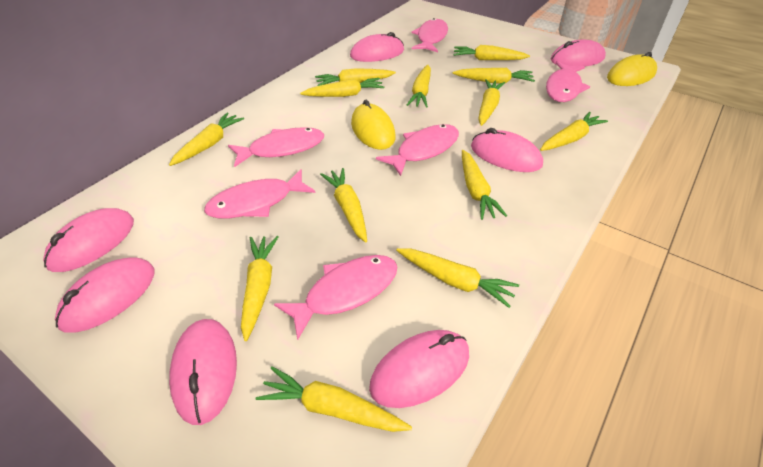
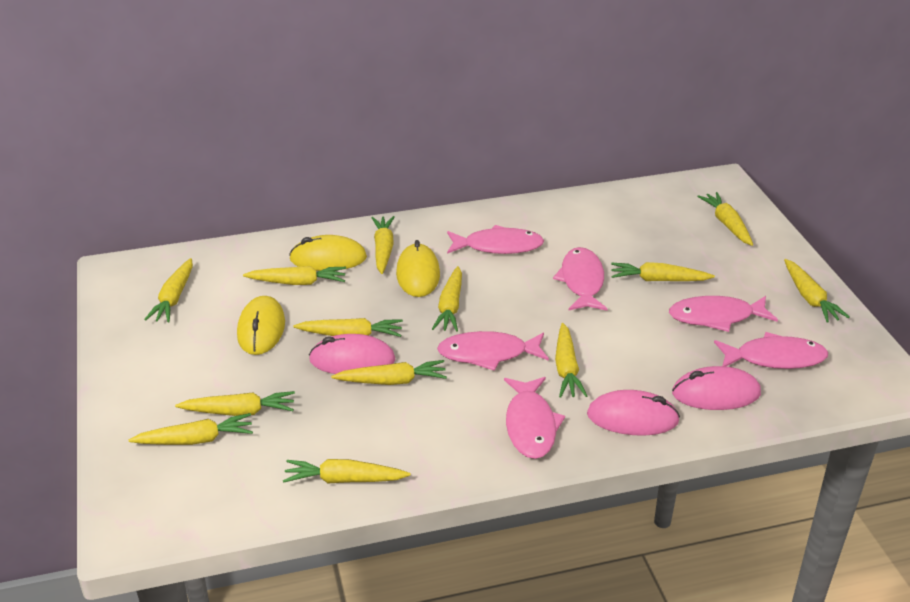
pink mouse: 7 -> 3
yellow mouse: 2 -> 3

